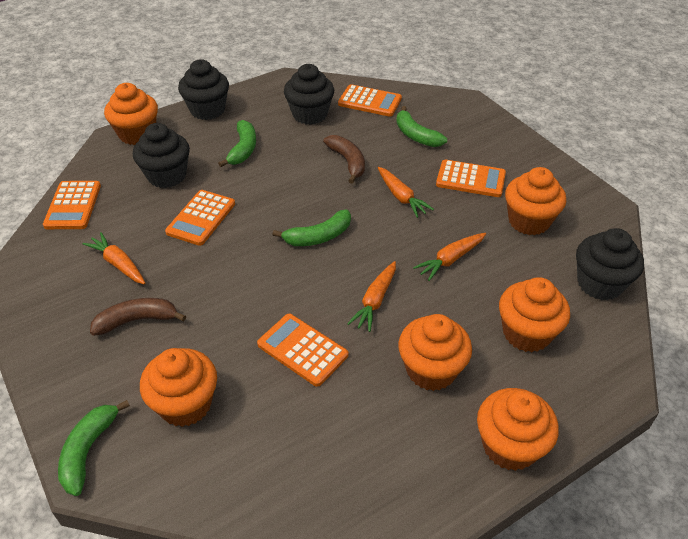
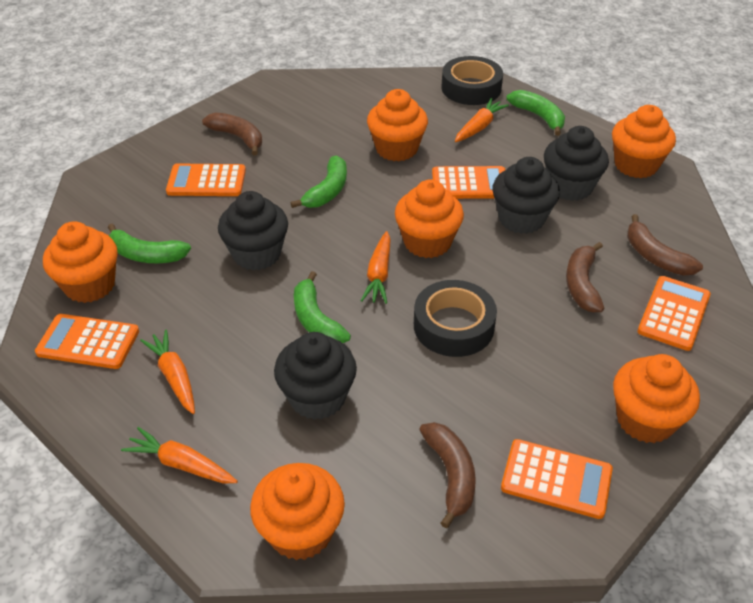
black tape: 0 -> 2
brown banana: 2 -> 4

